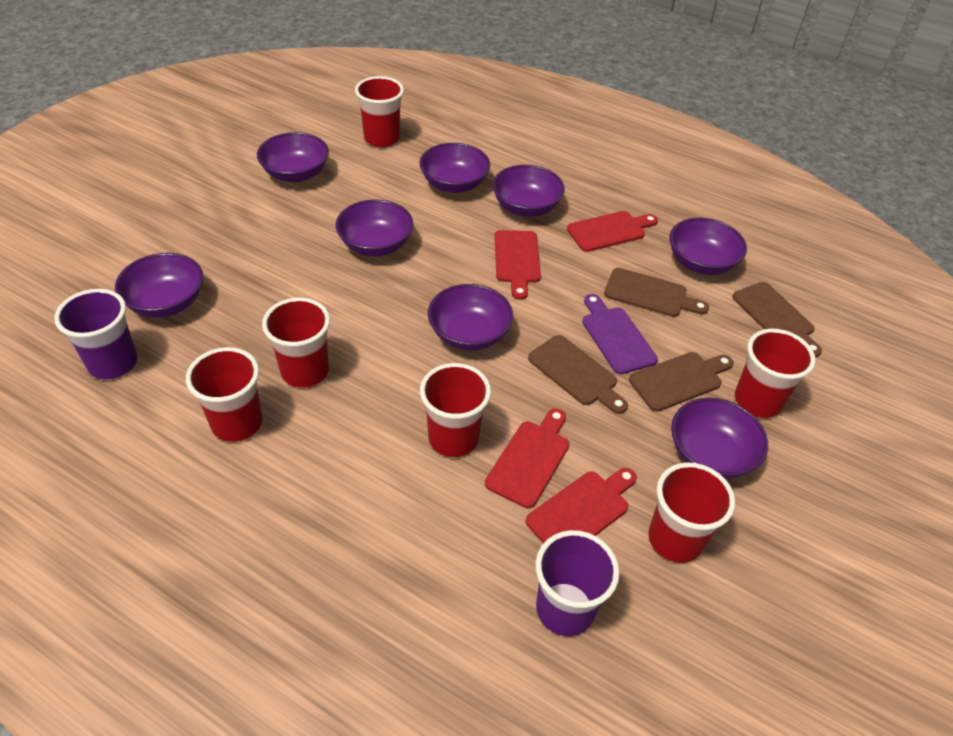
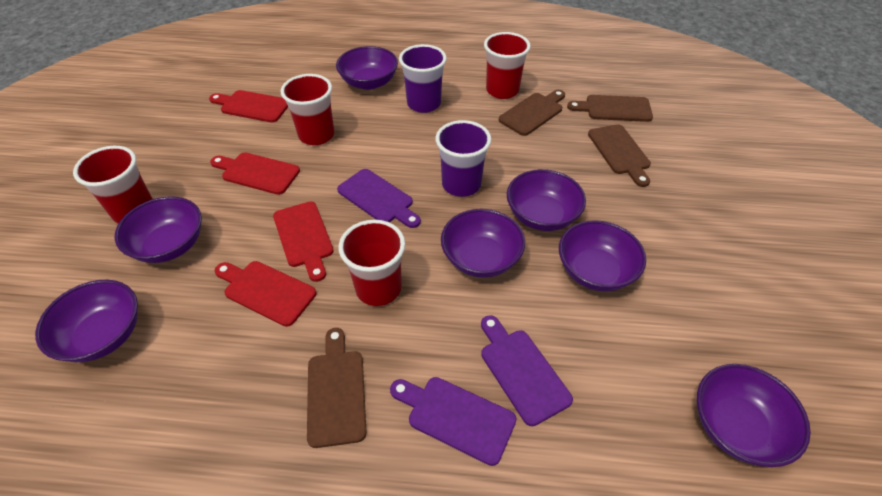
purple bowl: 8 -> 7
purple cutting board: 1 -> 3
red cup: 6 -> 4

